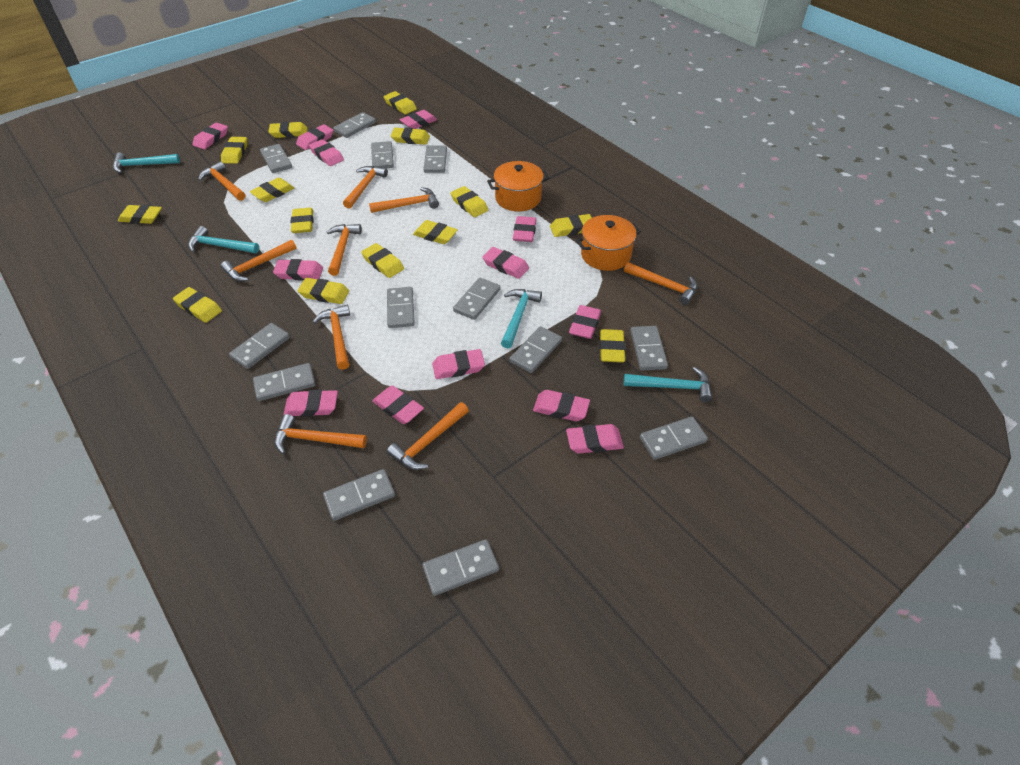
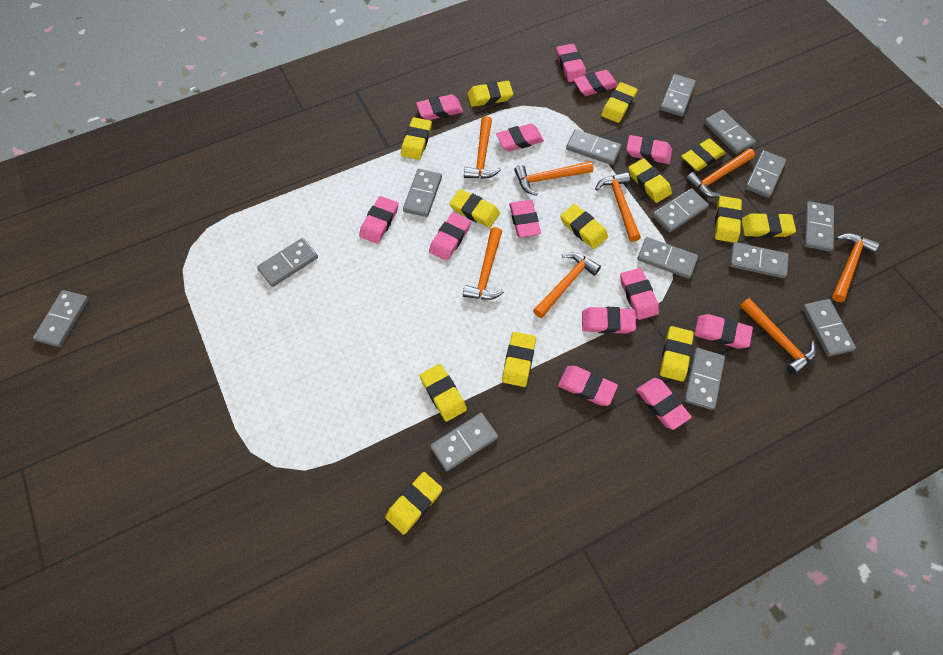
grey domino: 13 -> 14
orange hammer: 9 -> 8
orange pot: 2 -> 0
turquoise hammer: 4 -> 0
yellow eraser: 14 -> 13

